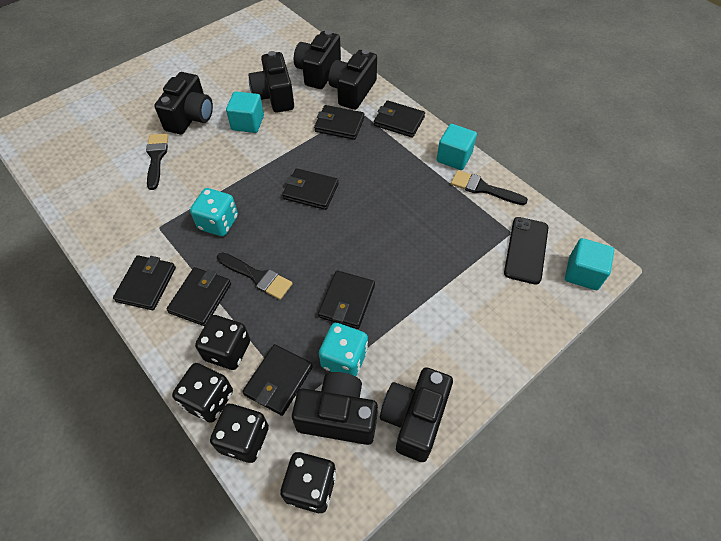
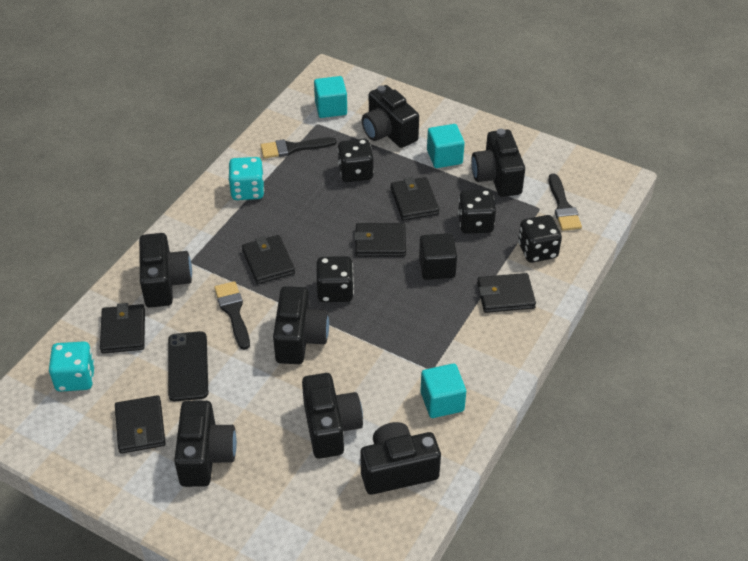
black camera: 6 -> 7
black cube: 0 -> 1
black wallet: 7 -> 6

